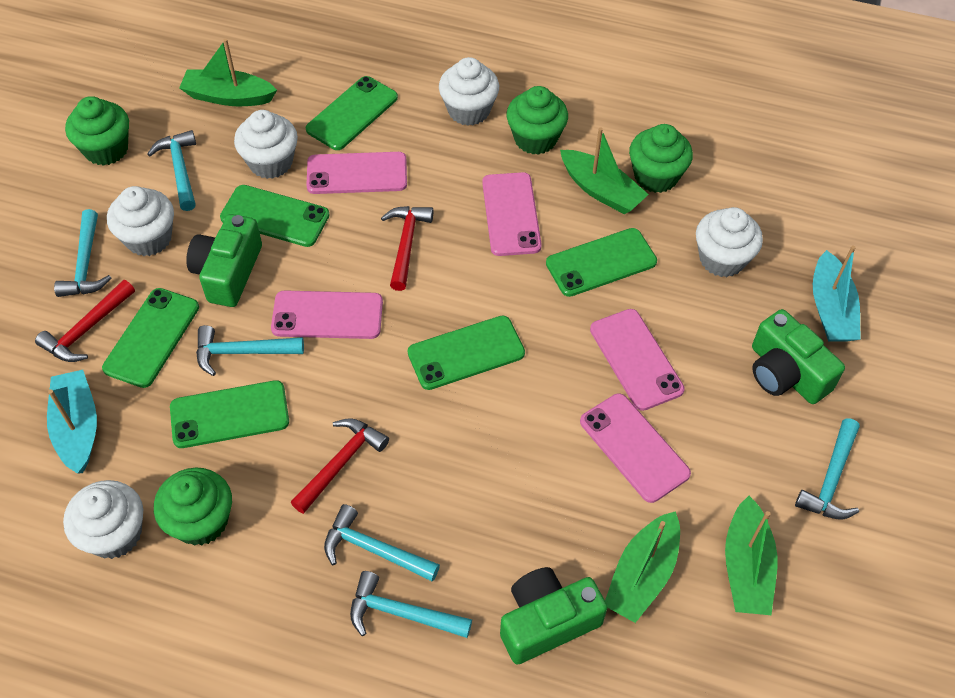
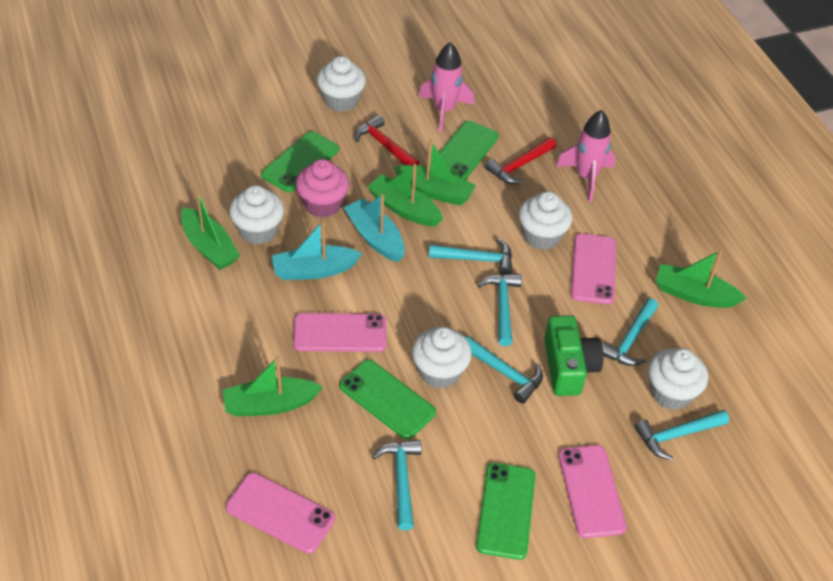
green boat: 4 -> 5
green camera: 3 -> 1
green cupcake: 4 -> 0
green phone: 6 -> 4
pink cupcake: 0 -> 1
pink phone: 5 -> 4
pink rocket: 0 -> 2
red hammer: 3 -> 2

